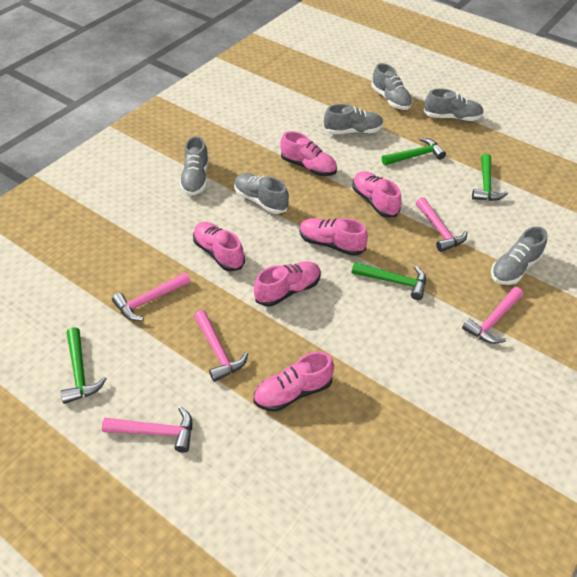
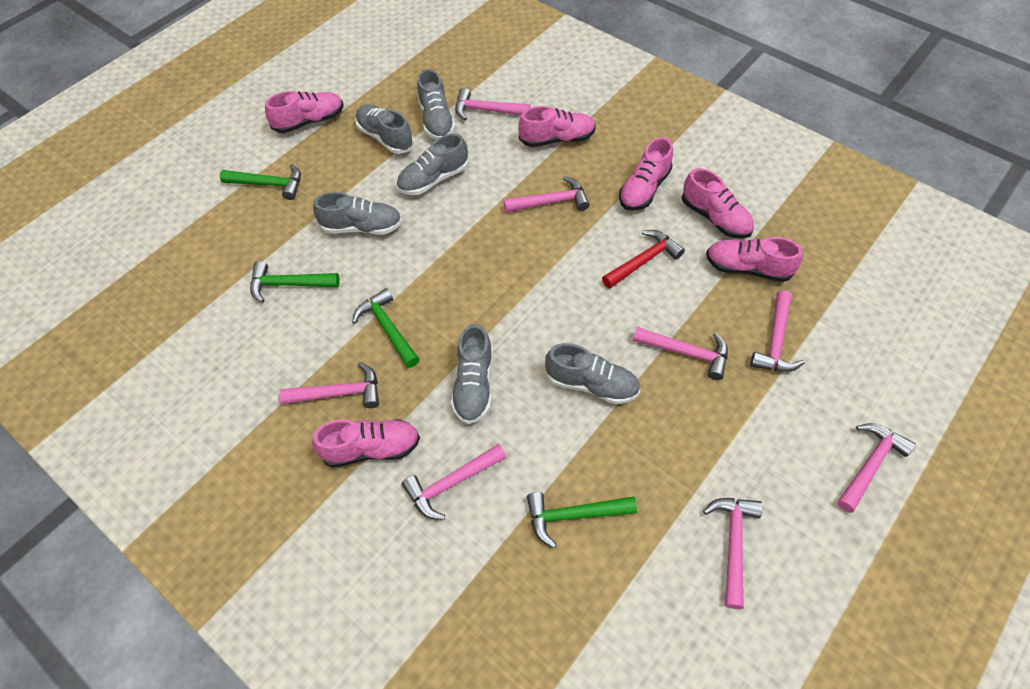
pink hammer: 5 -> 8
red hammer: 0 -> 1

